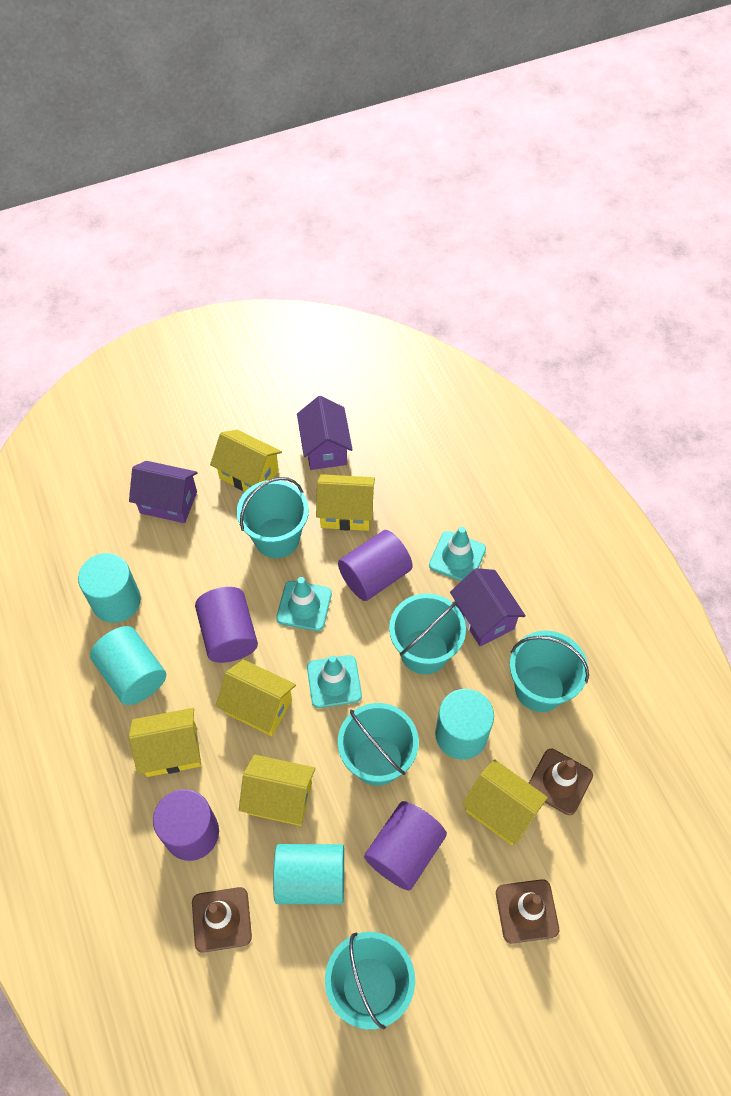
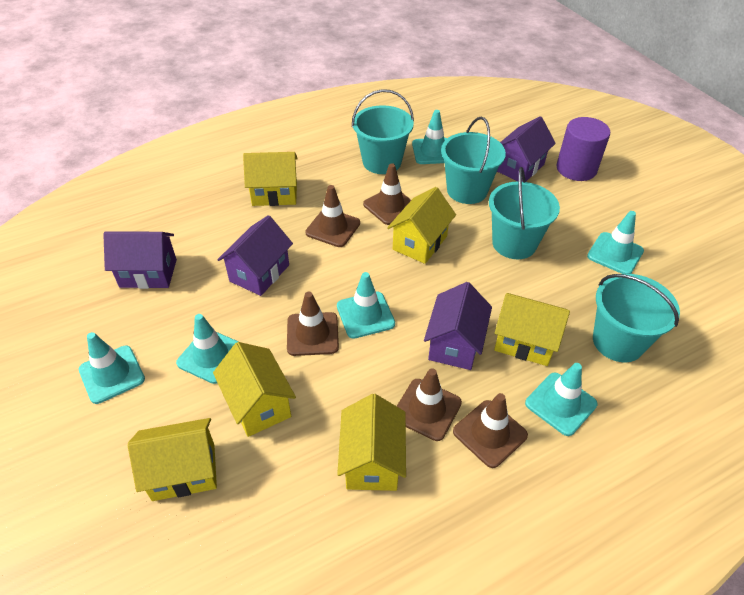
brown traffic cone: 3 -> 5
purple cylinder: 4 -> 1
purple house: 3 -> 4
turquoise bucket: 5 -> 4
turquoise cylinder: 4 -> 0
turquoise traffic cone: 3 -> 6

